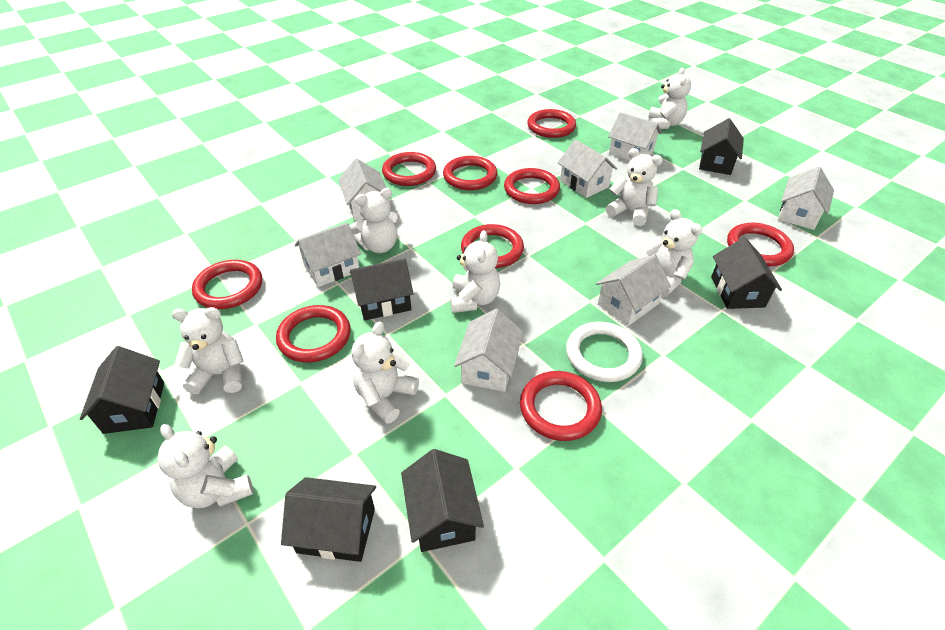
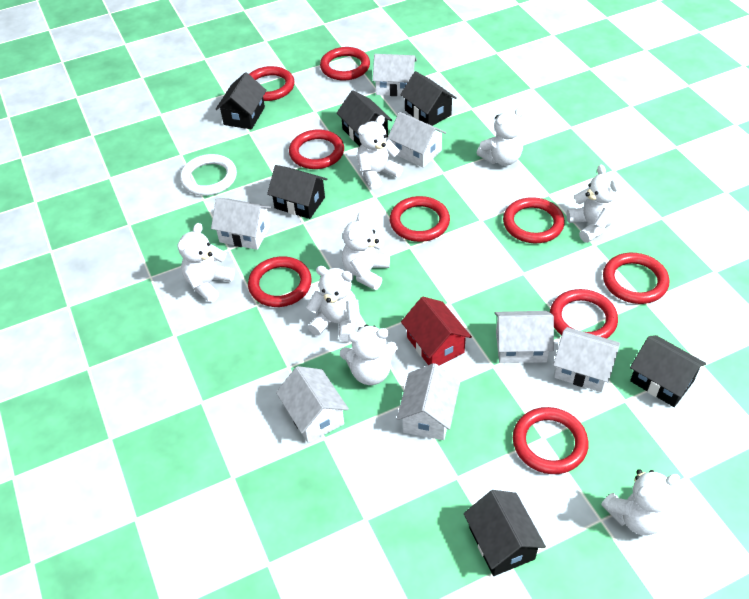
red house: 0 -> 1

